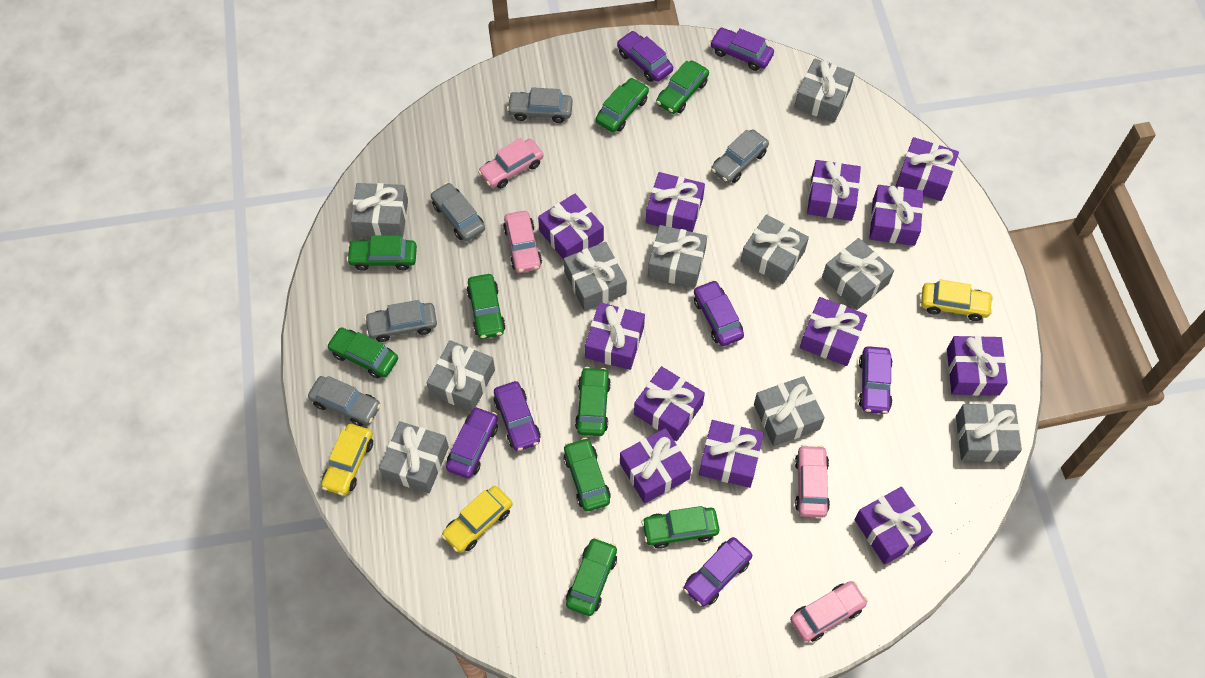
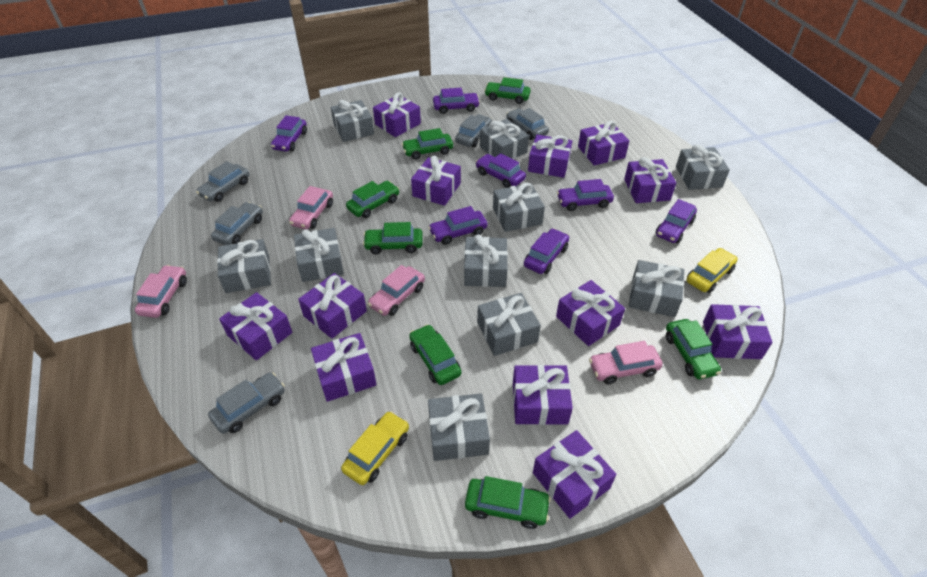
green car: 9 -> 7
yellow car: 3 -> 2

